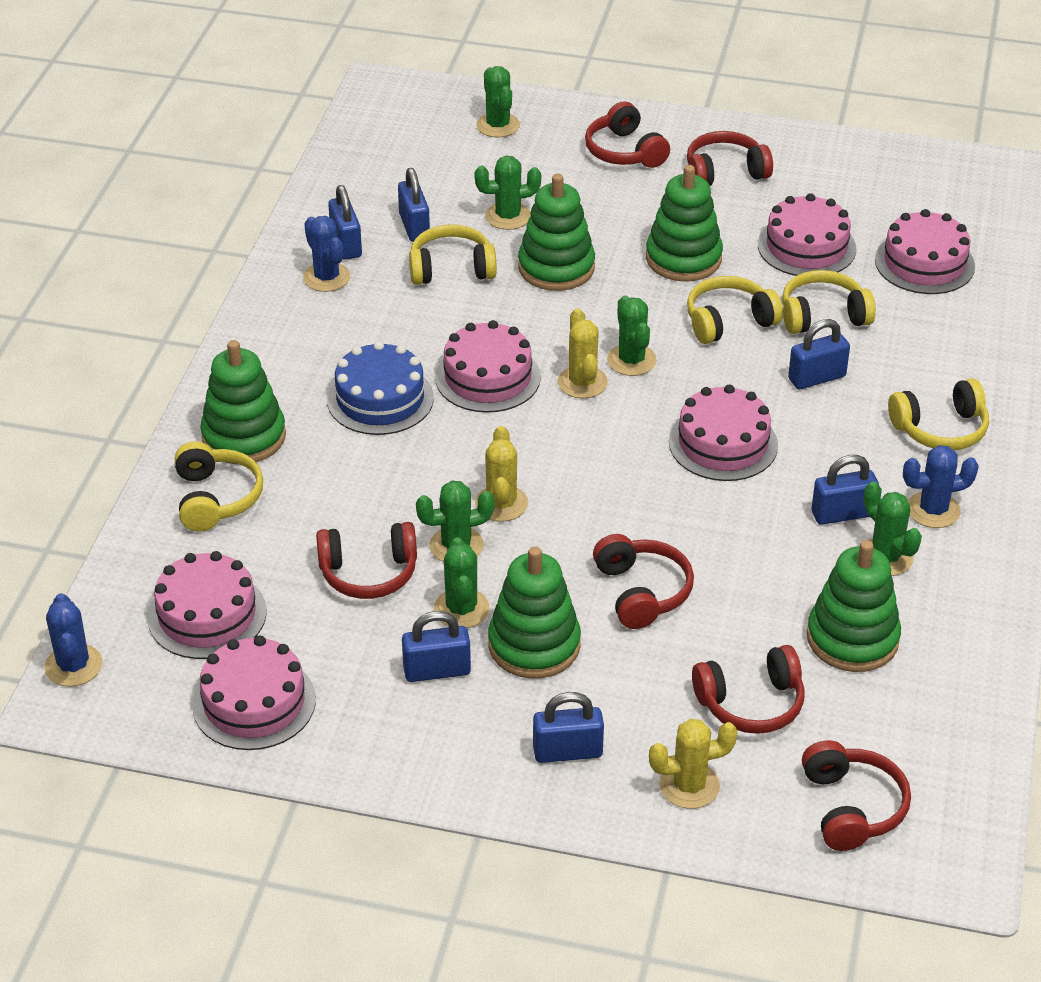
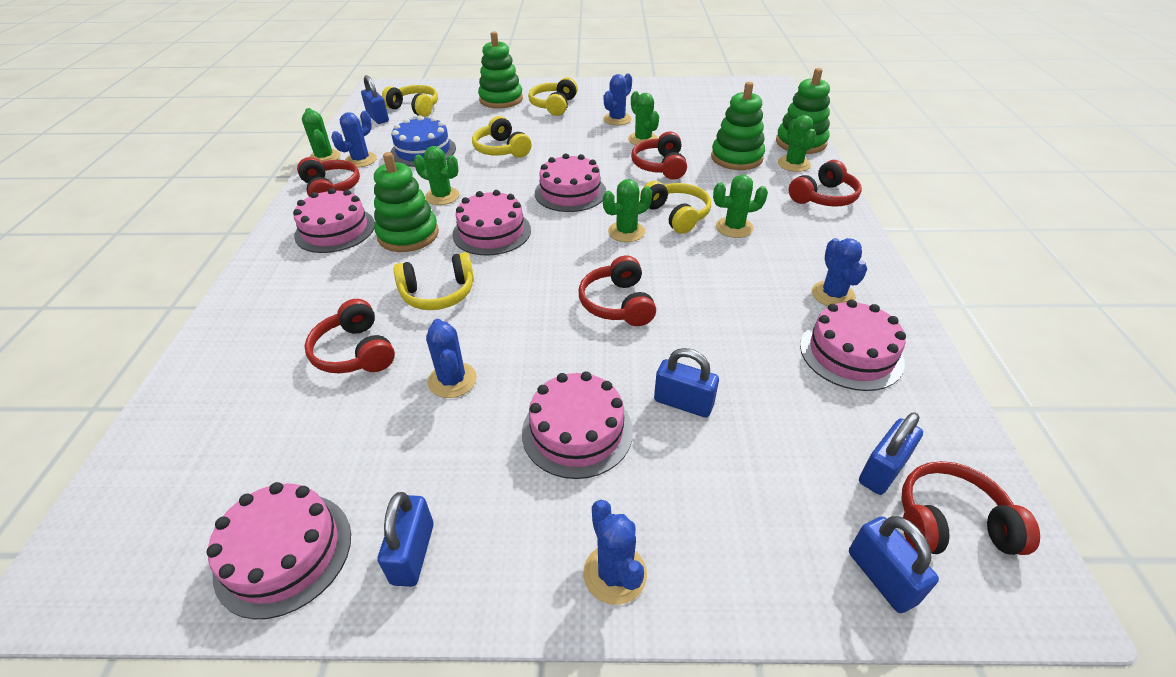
blue cactus: 3 -> 5
blue padlock: 6 -> 5
green stacking toy: 5 -> 4
yellow cactus: 3 -> 0

